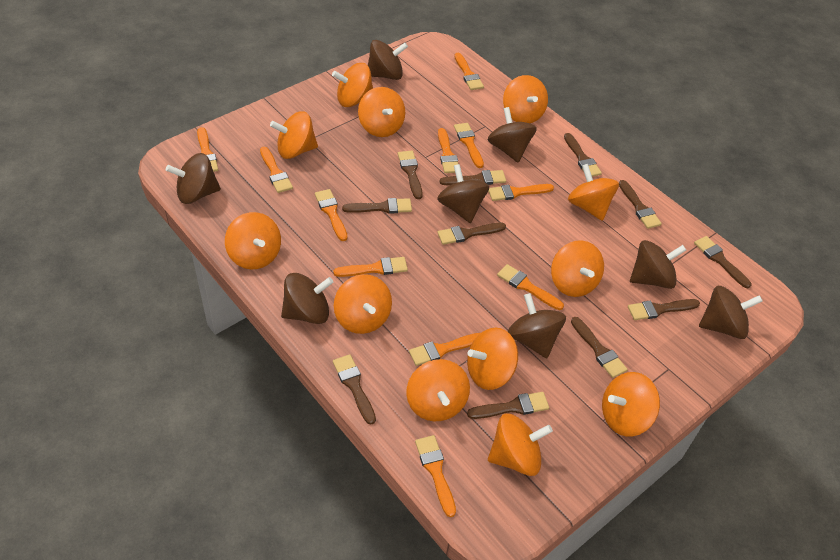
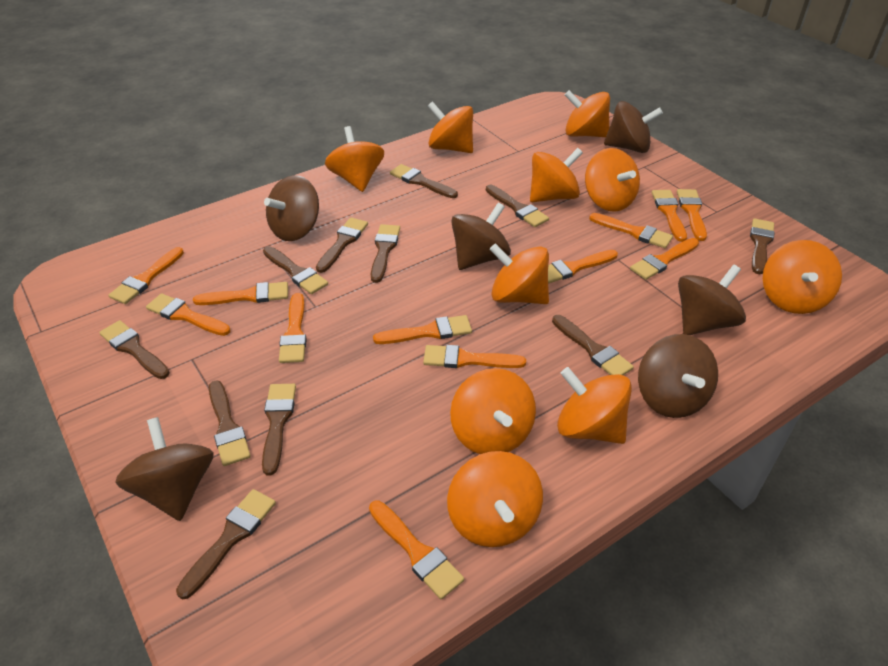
brown spinning top: 8 -> 6
orange brush: 11 -> 12
orange spinning top: 12 -> 10

